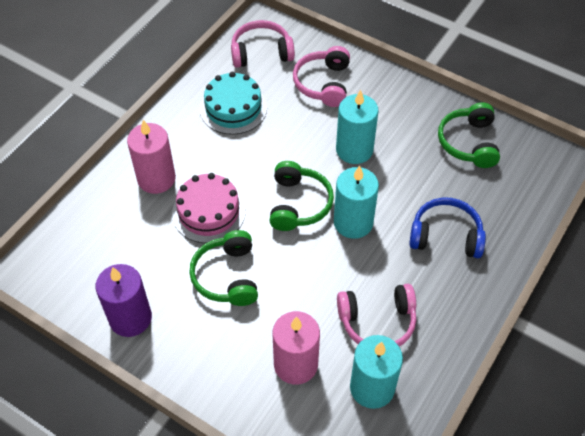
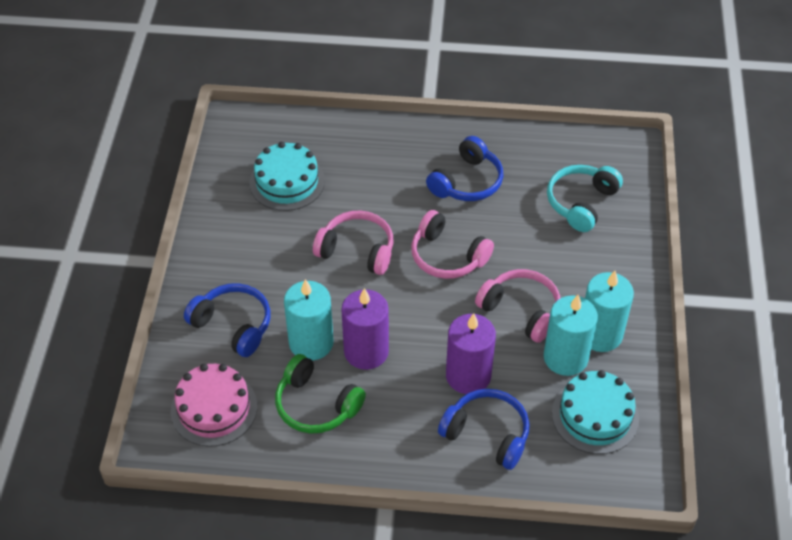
blue headphones: 1 -> 3
green headphones: 3 -> 1
pink candle: 2 -> 0
purple candle: 1 -> 2
turquoise cake: 1 -> 2
turquoise headphones: 0 -> 1

